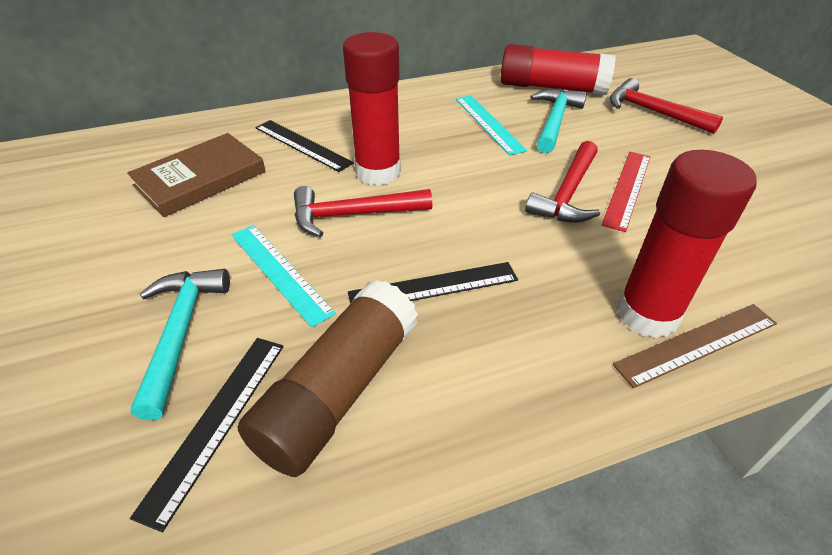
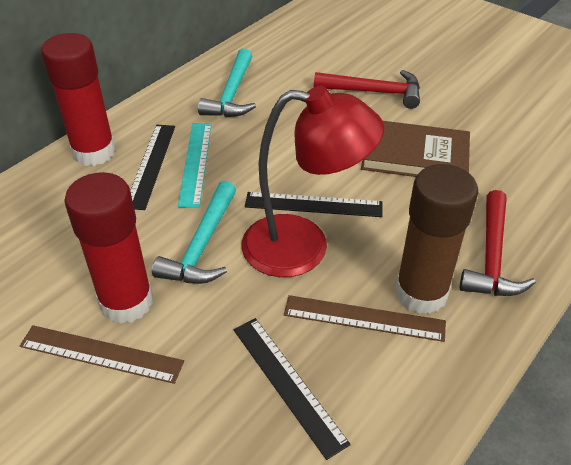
brown ruler: 1 -> 2
red glue stick: 3 -> 2
red hammer: 3 -> 2
red lamp: 0 -> 1
red ruler: 1 -> 0
turquoise ruler: 2 -> 1

